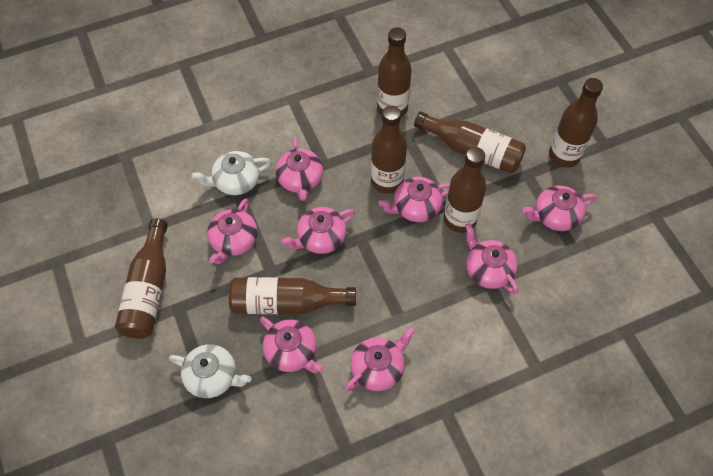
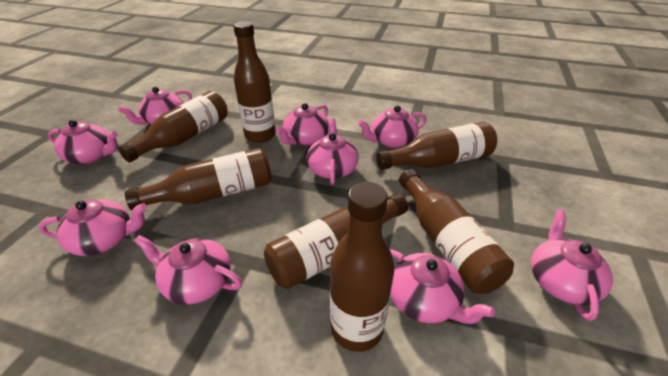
pink teapot: 8 -> 9
white teapot: 2 -> 0

